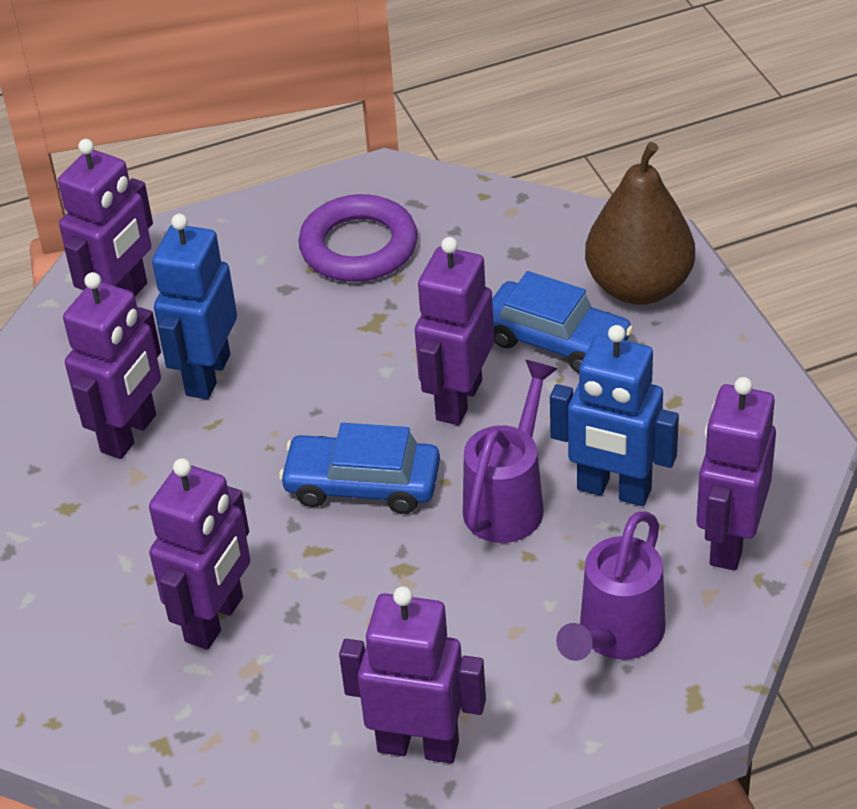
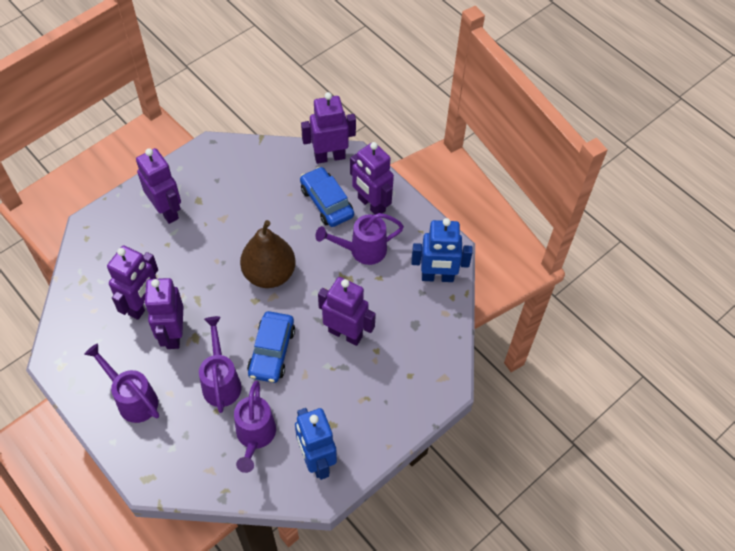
purple ring: 1 -> 0
purple watering can: 2 -> 4

